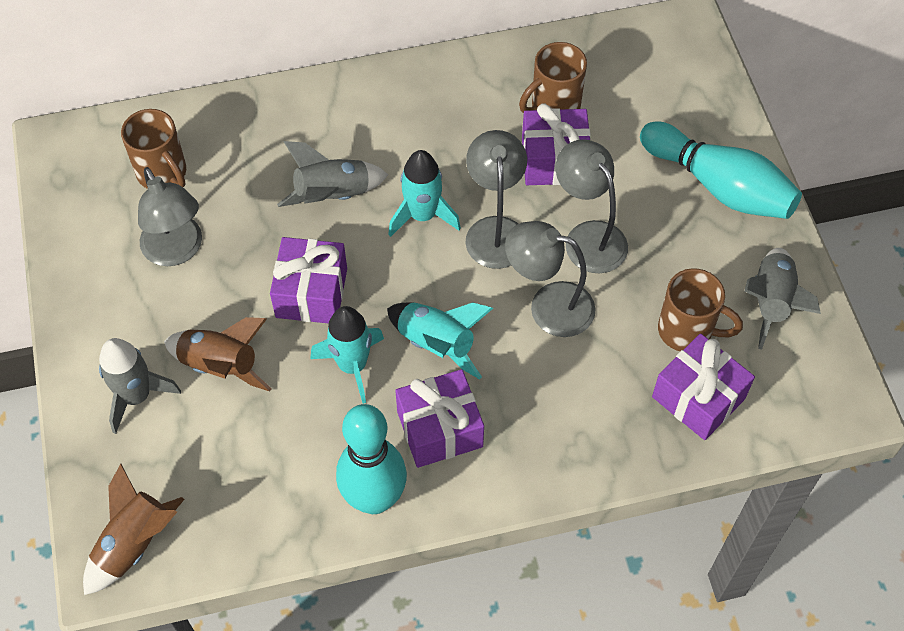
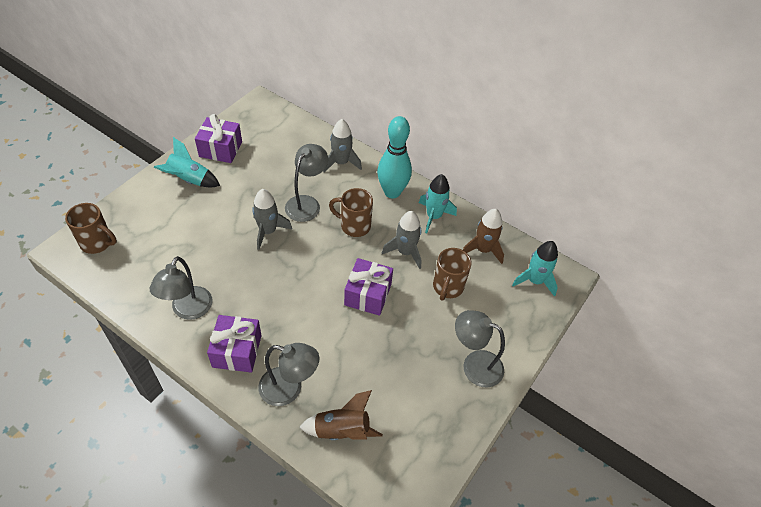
purple gift: 4 -> 3
turquoise bowling pin: 2 -> 1

